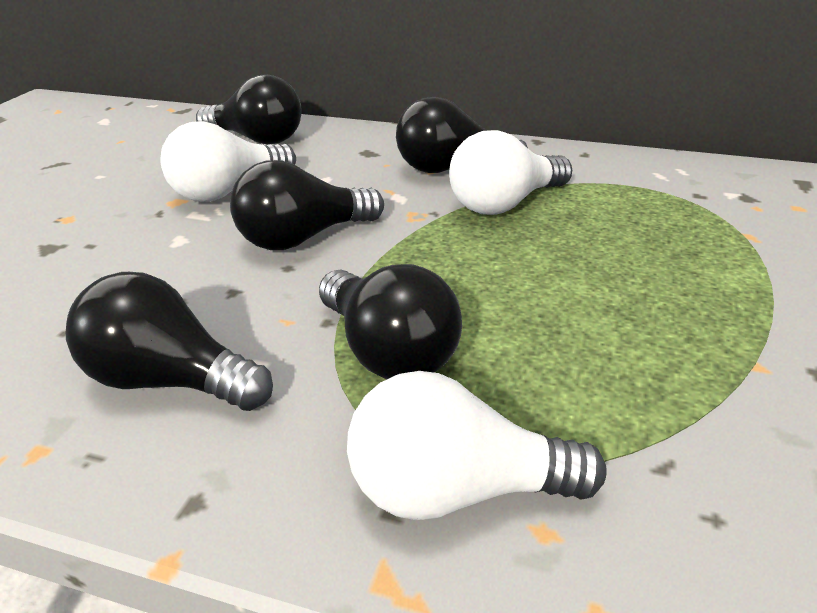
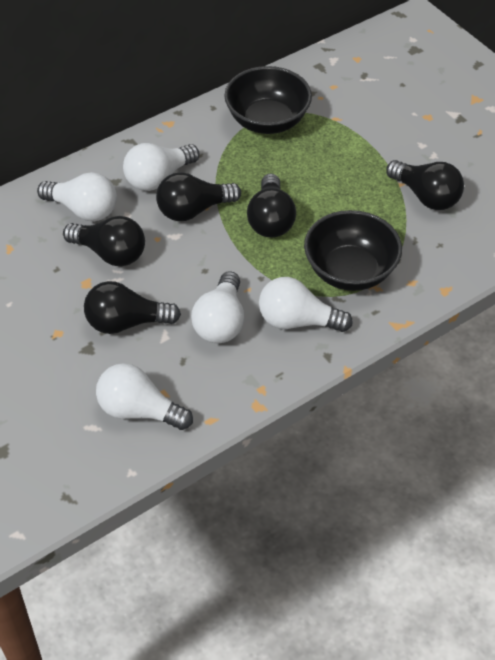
black bowl: 0 -> 2
white light bulb: 3 -> 5

